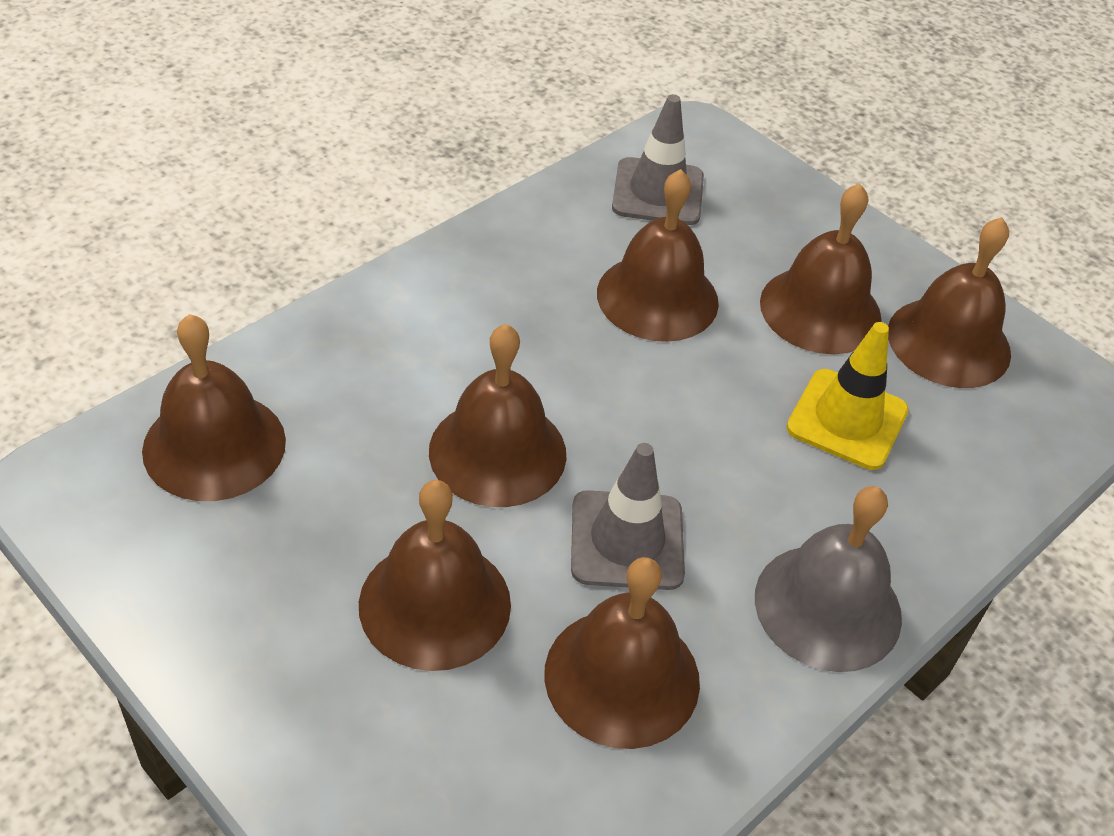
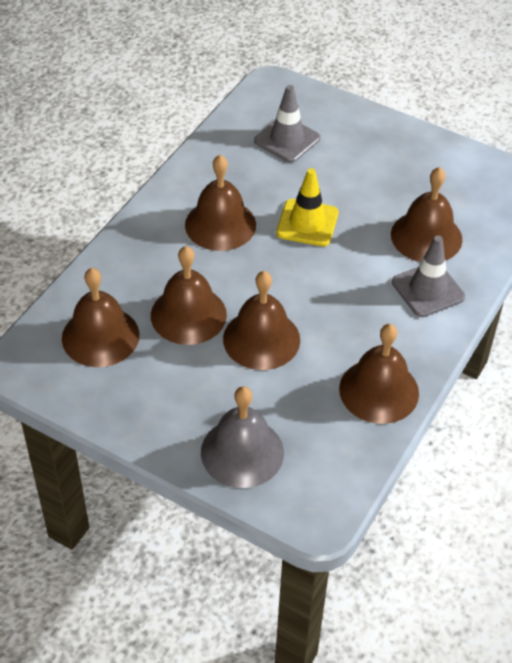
brown bell: 7 -> 6

